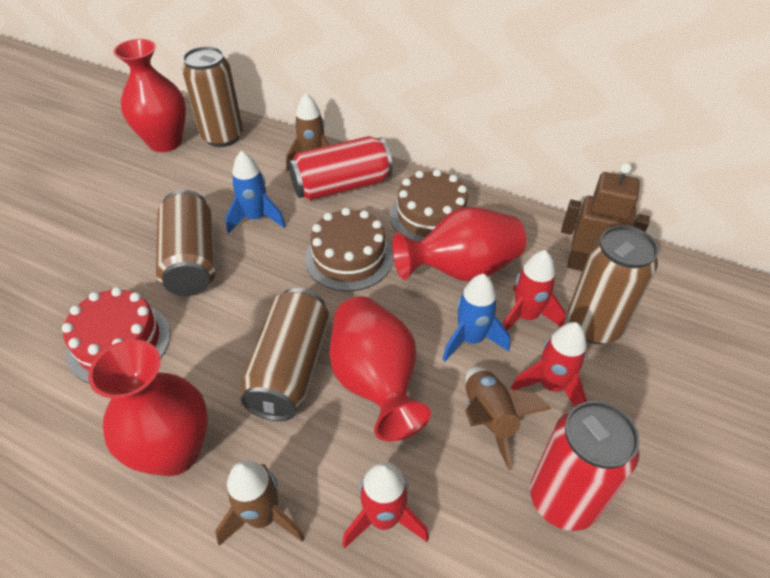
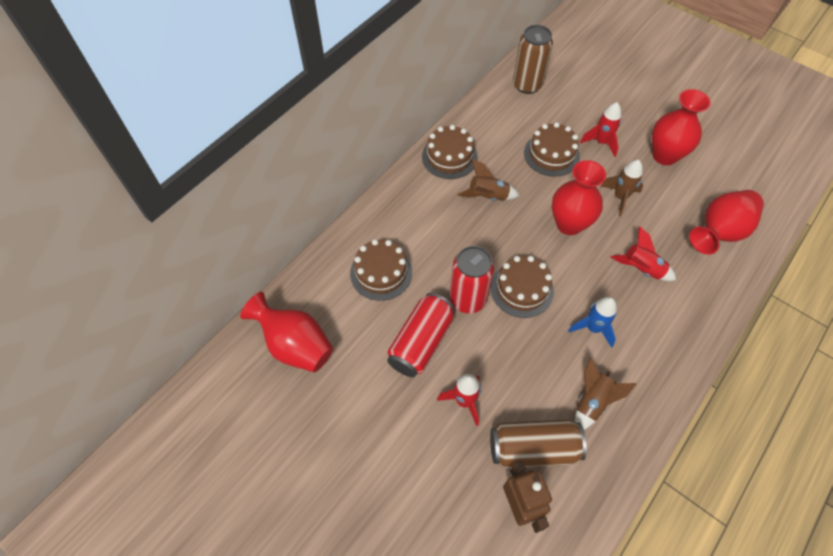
blue rocket: 2 -> 1
brown cake: 2 -> 4
brown can: 4 -> 2
red cake: 1 -> 0

